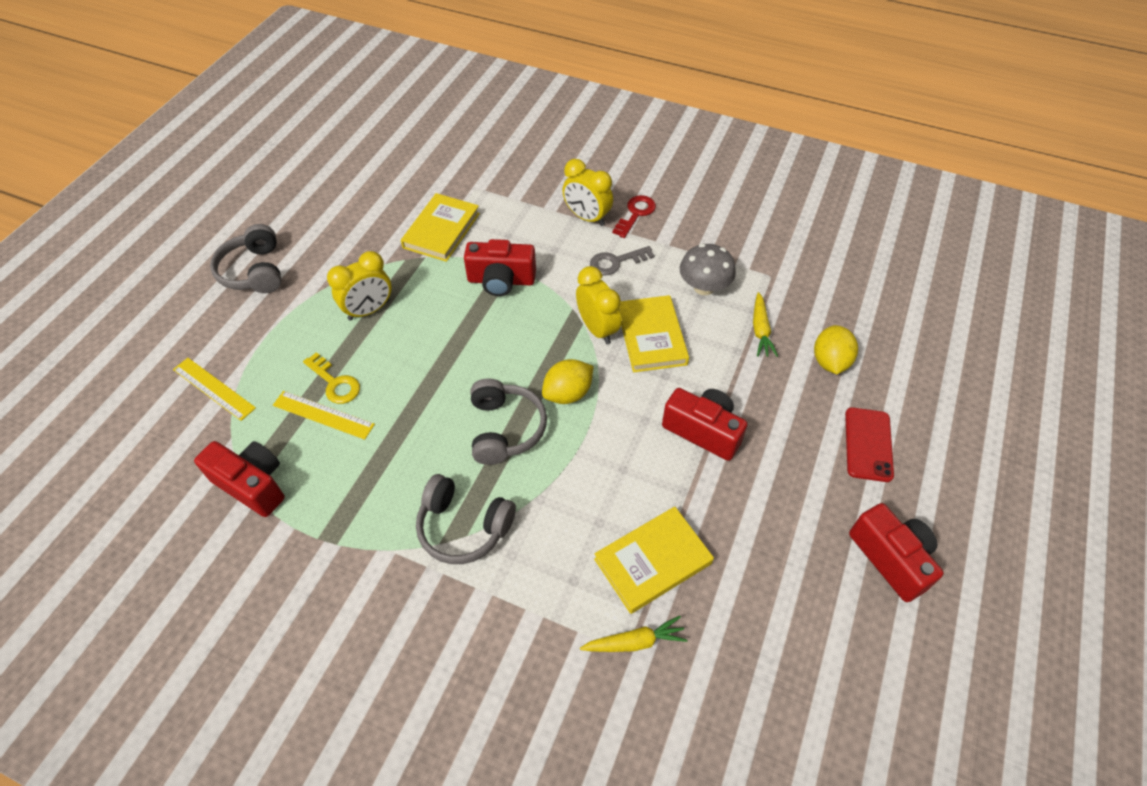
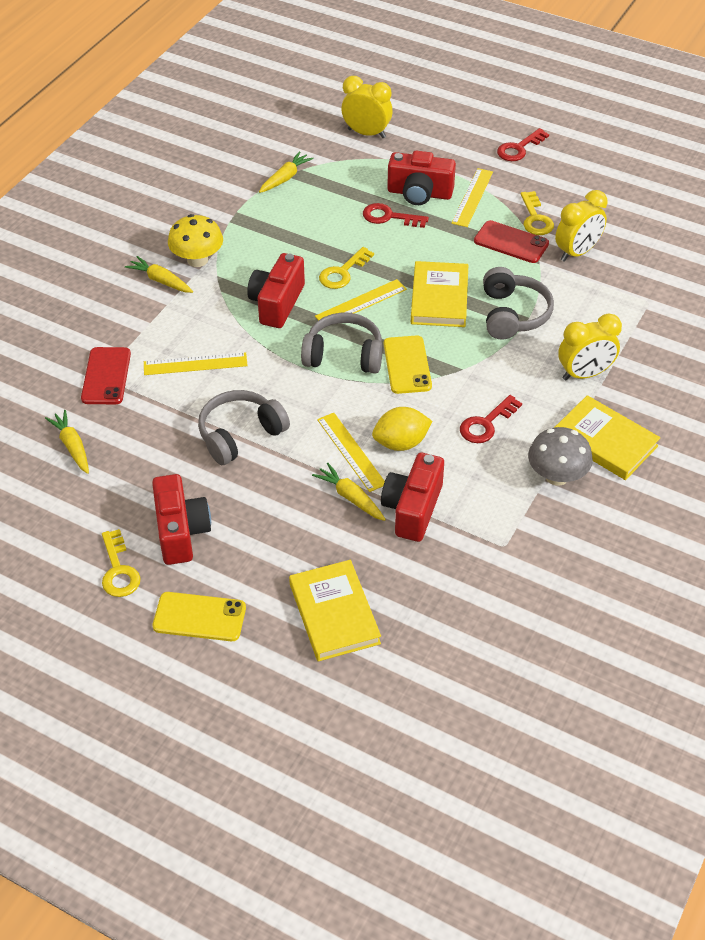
grey key: 1 -> 0
red key: 1 -> 3
red phone: 1 -> 2
yellow carrot: 2 -> 4
yellow key: 1 -> 3
yellow lemon: 2 -> 1
yellow mushroom: 0 -> 1
yellow phone: 0 -> 2
yellow ruler: 2 -> 4

